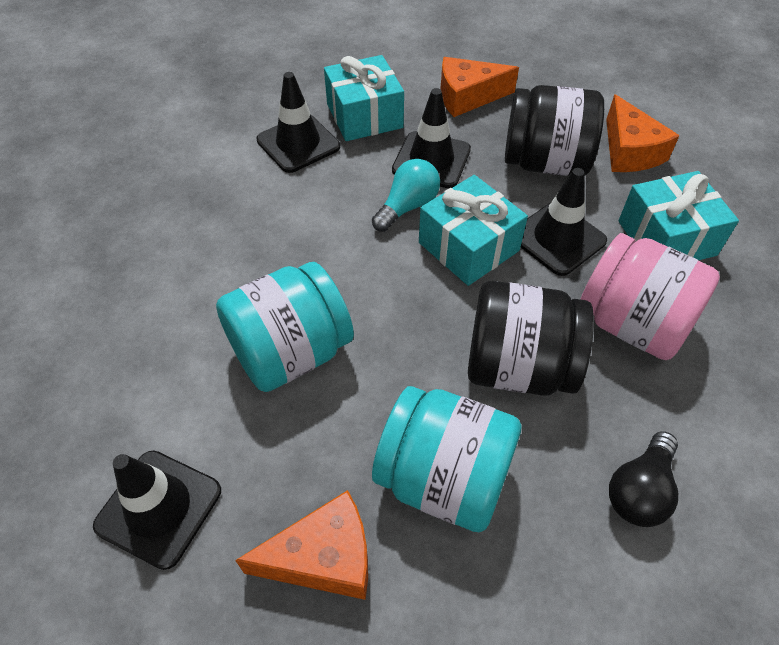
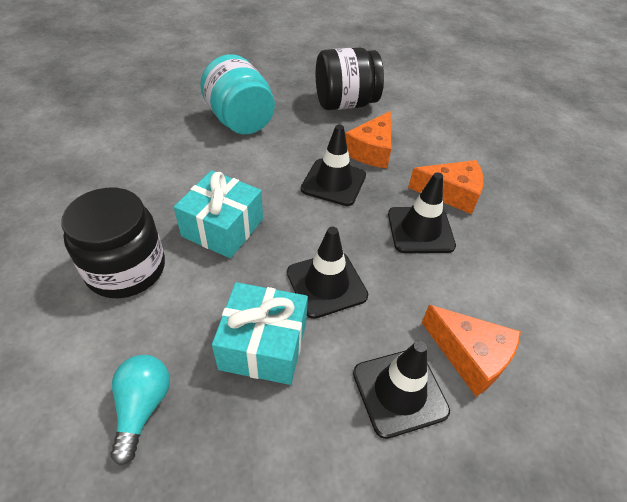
black light bulb: 1 -> 0
pink jar: 1 -> 0
turquoise gift: 3 -> 2
turquoise jar: 2 -> 1

